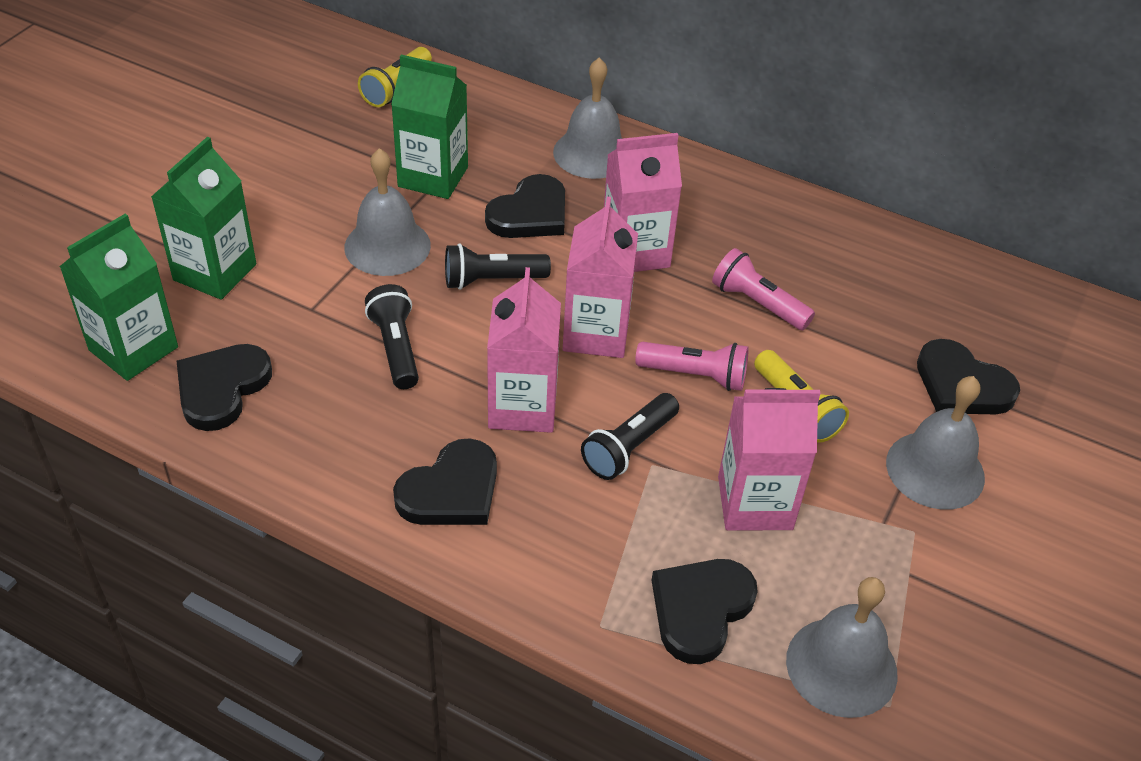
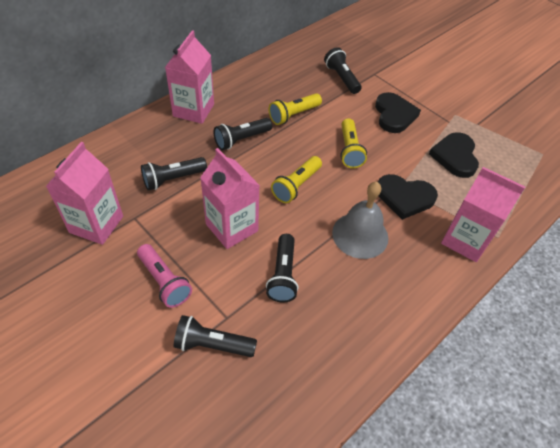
black flashlight: 3 -> 5
black heart: 5 -> 3
green carton: 3 -> 0
grey bell: 4 -> 1
pink flashlight: 2 -> 1
yellow flashlight: 2 -> 3

